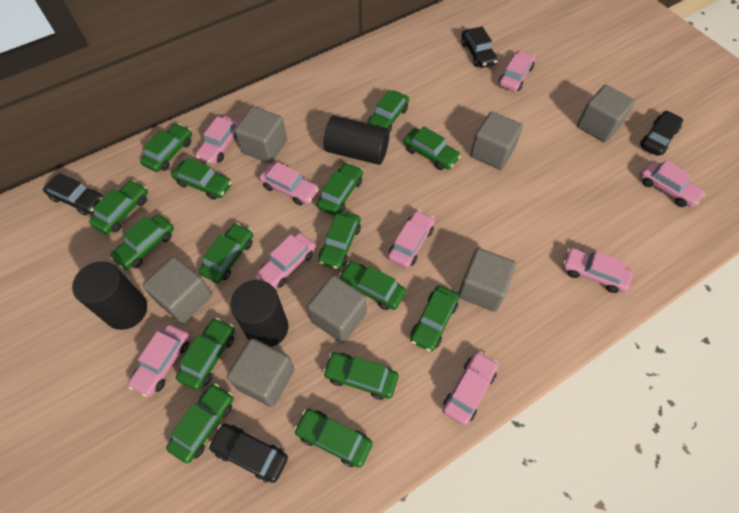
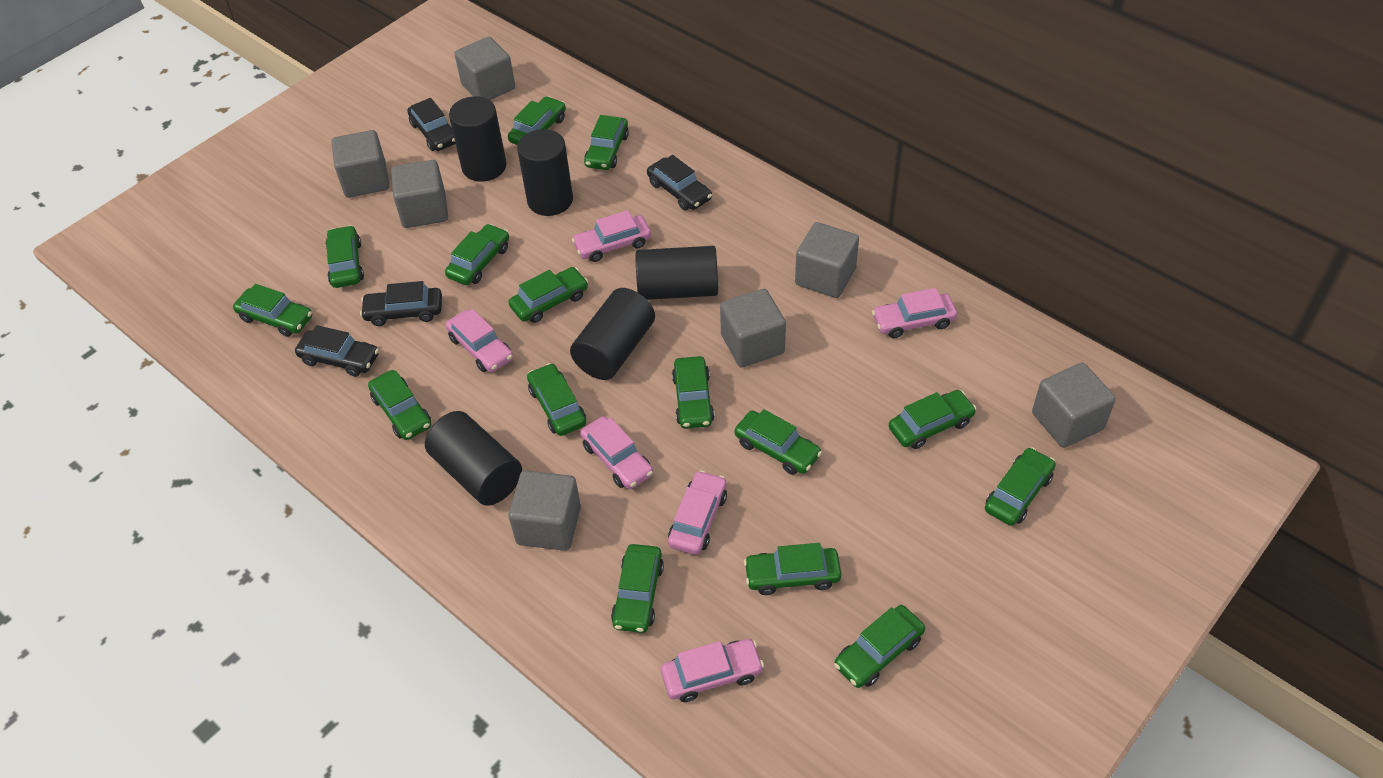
black cylinder: 3 -> 5
pink car: 9 -> 6

